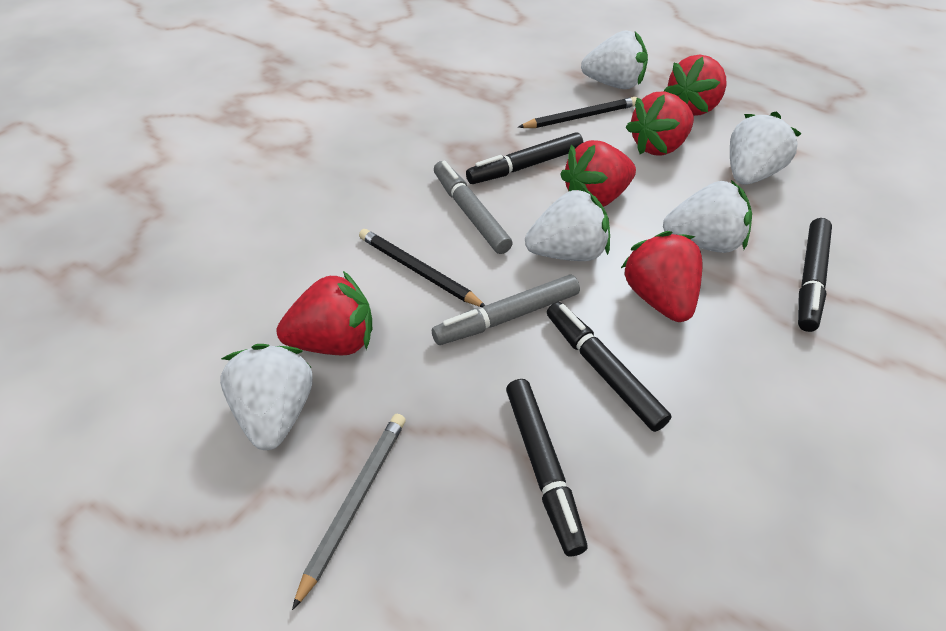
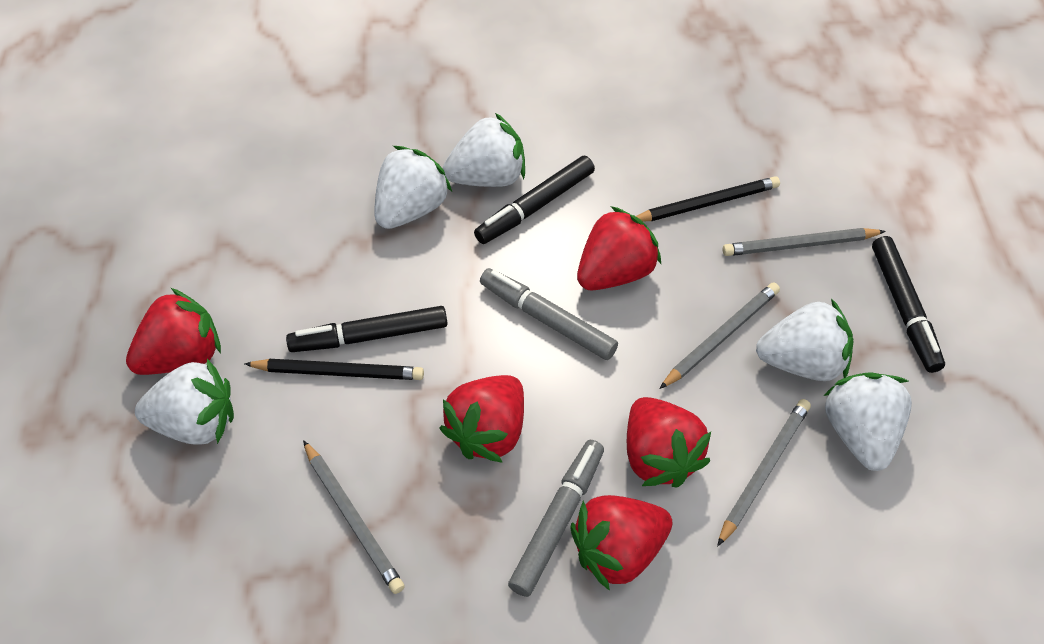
black marker: 4 -> 3
grey pencil: 1 -> 4

